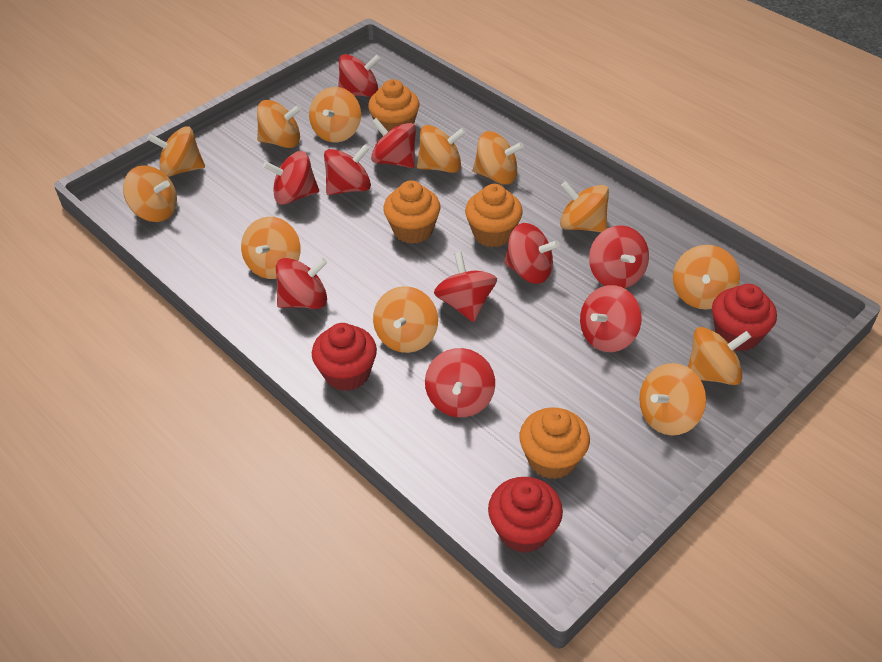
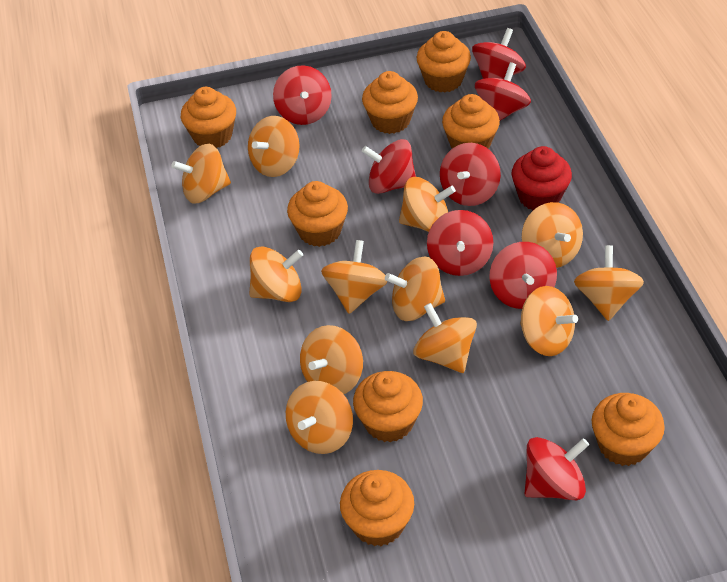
orange cupcake: 4 -> 8
red cupcake: 3 -> 1
red spinning top: 10 -> 8

